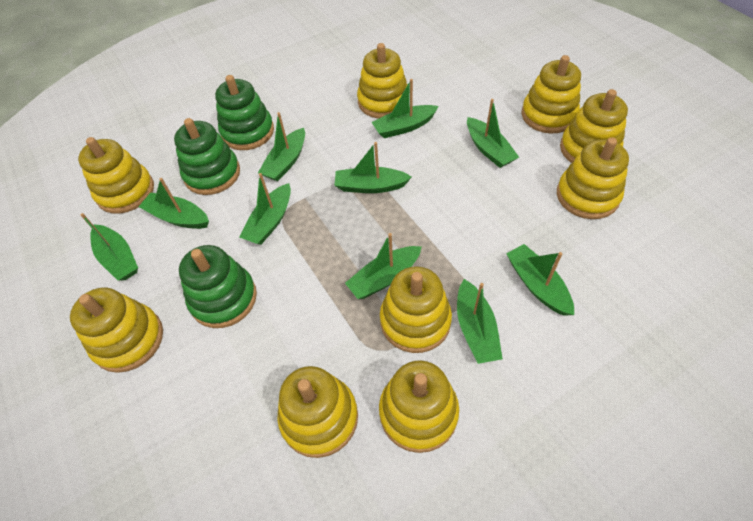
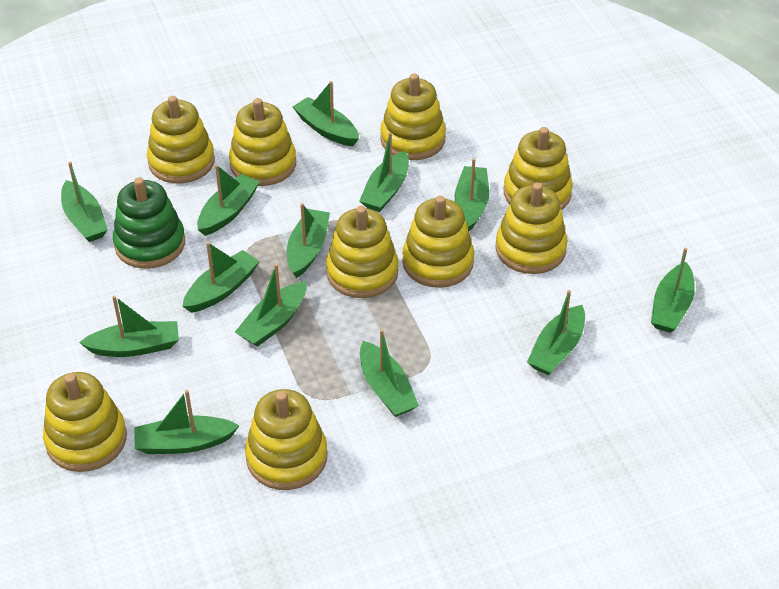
green boat: 10 -> 13
green stacking toy: 3 -> 1

